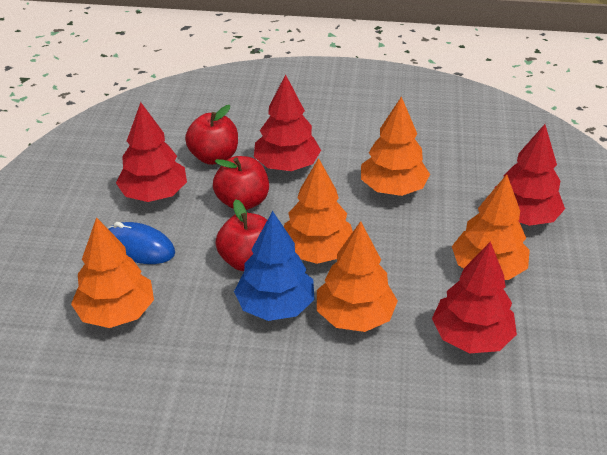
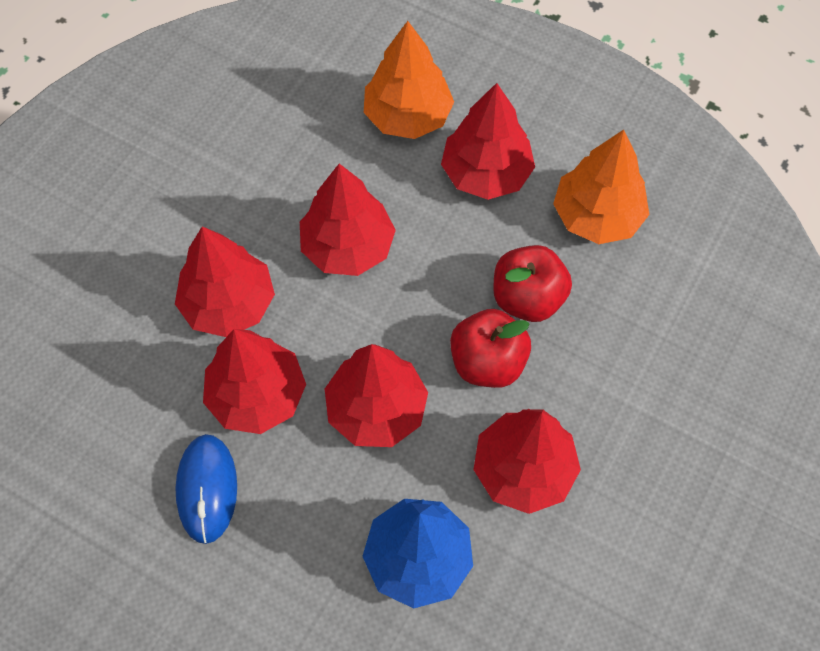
orange tree: 5 -> 2
red apple: 3 -> 2
red tree: 4 -> 6

